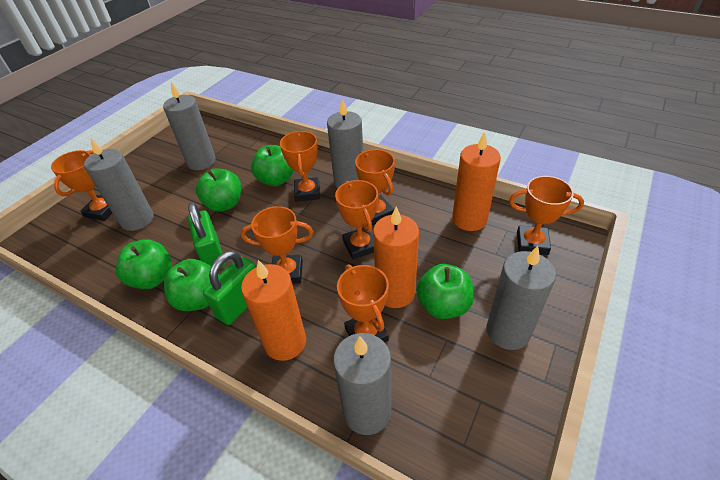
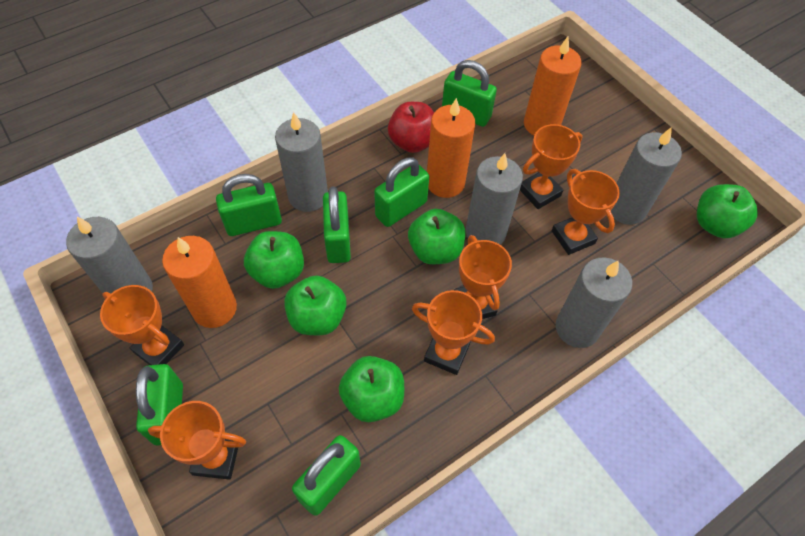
green padlock: 2 -> 6
orange trophy: 7 -> 6
red apple: 0 -> 1

